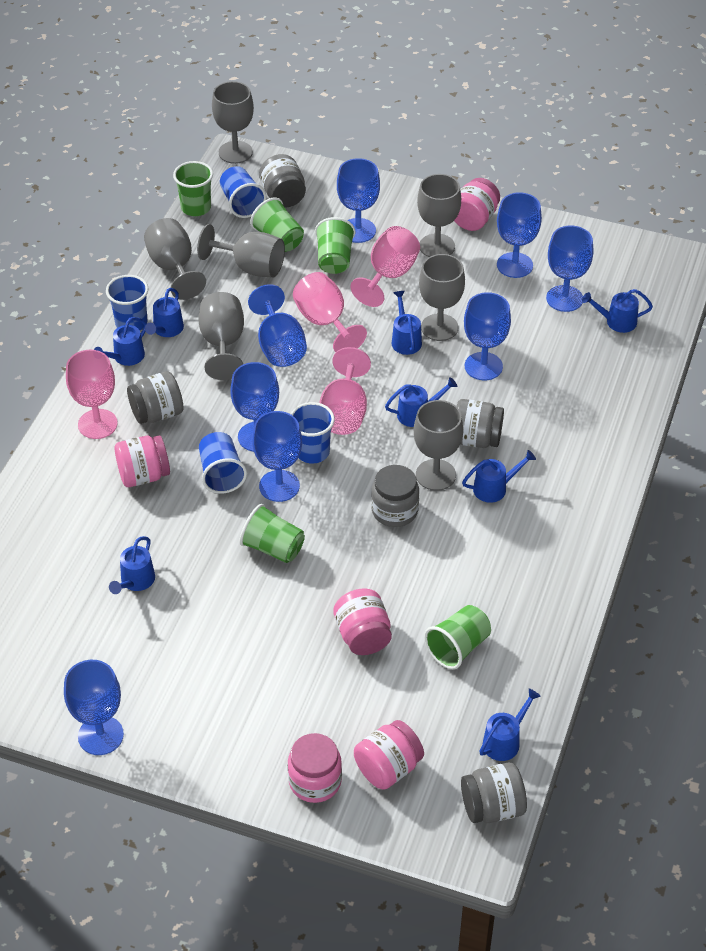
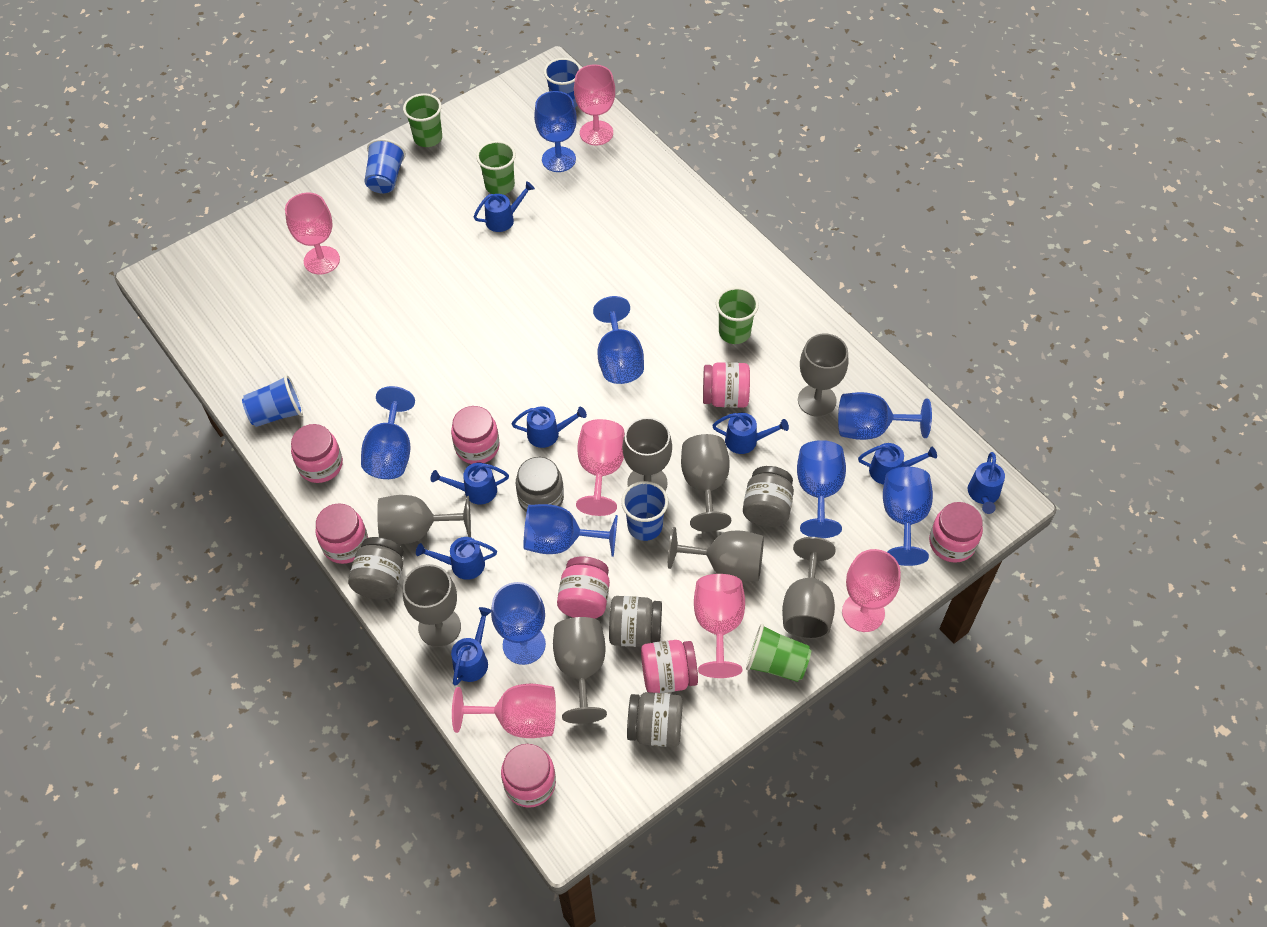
green cup: 5 -> 4
grey goblet: 7 -> 8
pink goblet: 4 -> 6
pink jar: 5 -> 8

